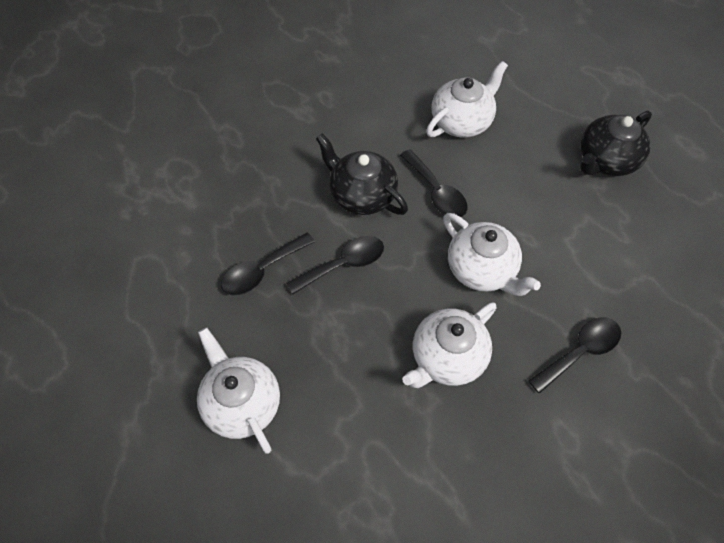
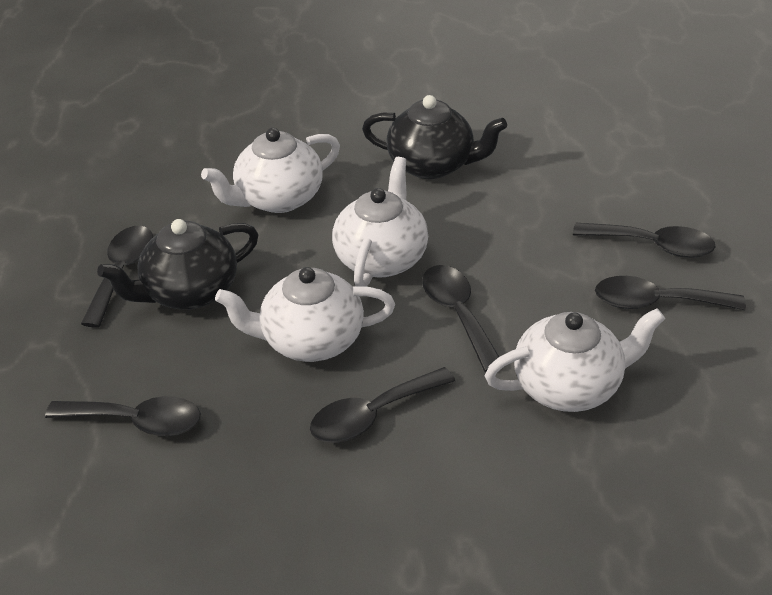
black spoon: 4 -> 6

